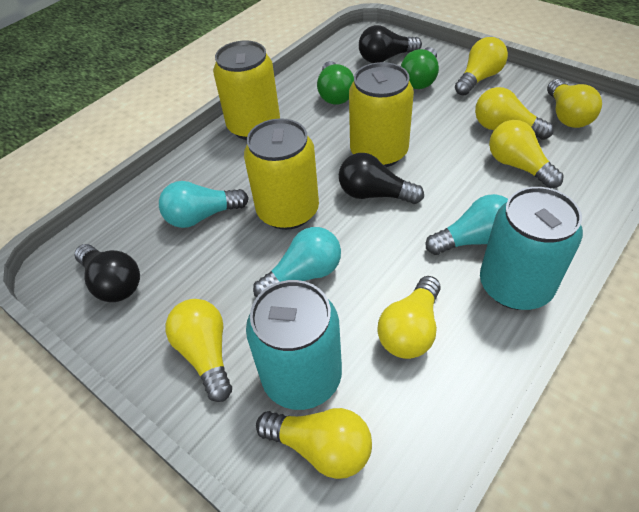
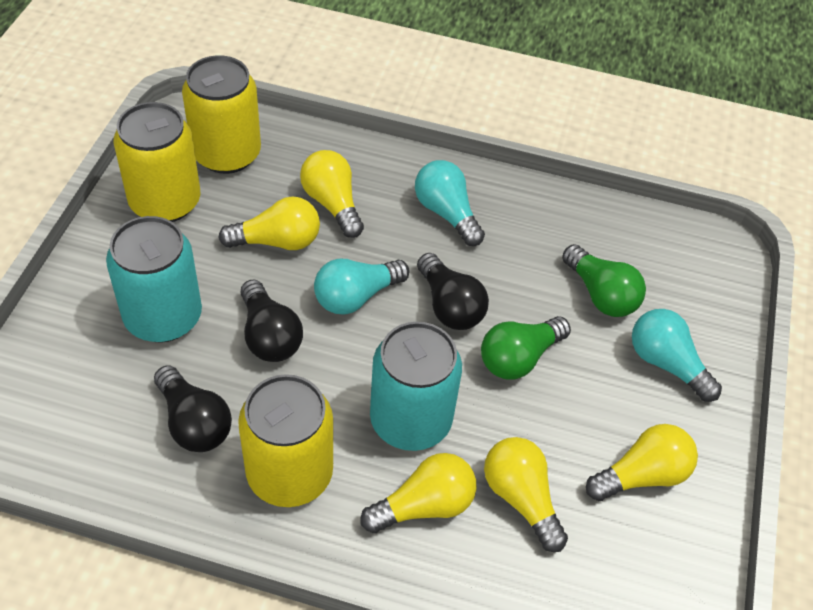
yellow light bulb: 7 -> 5

